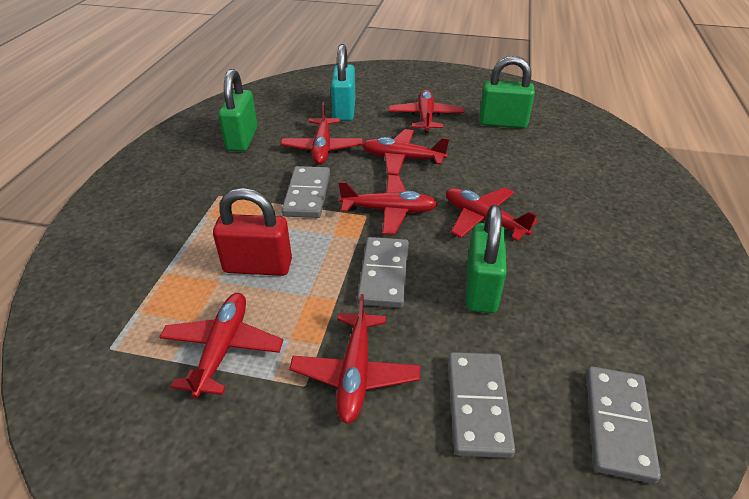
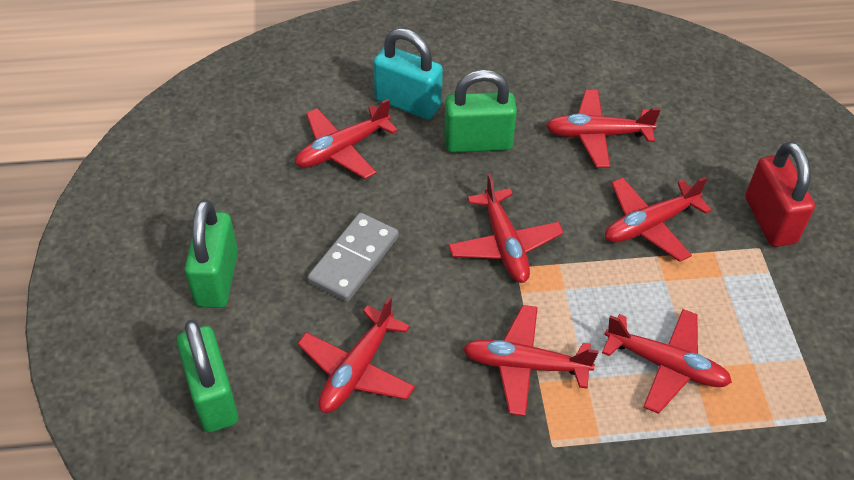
grey domino: 4 -> 1

